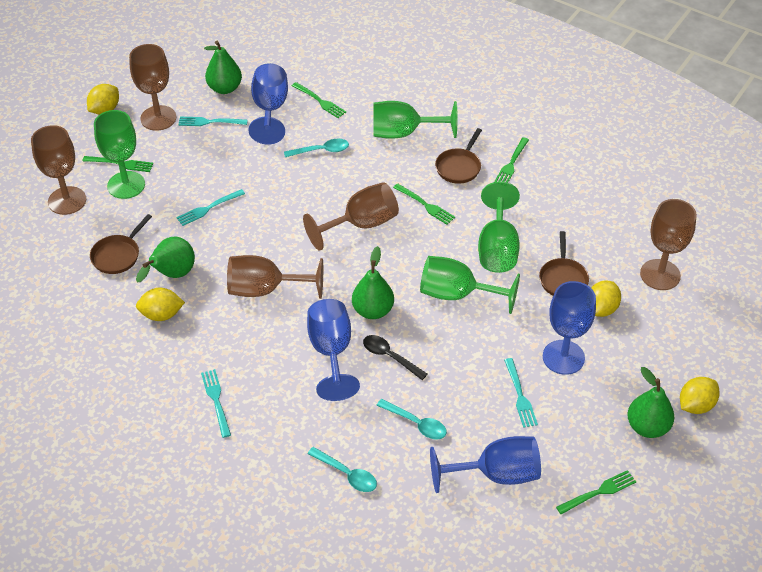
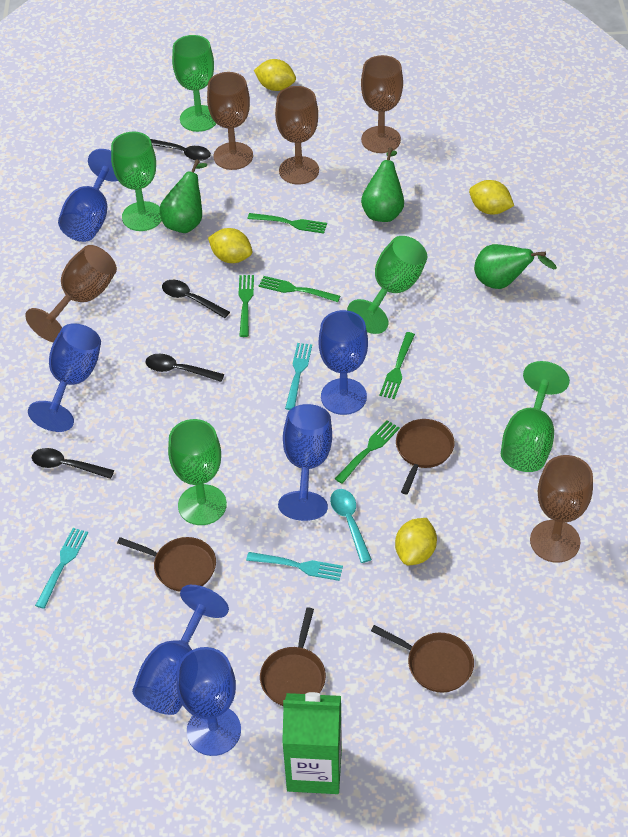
black spoon: 1 -> 4
blue goblet: 4 -> 6
brown pan: 3 -> 4
green carton: 0 -> 1
green goblet: 4 -> 5
green pear: 4 -> 3
turquoise fork: 4 -> 3
turquoise spoon: 3 -> 1

